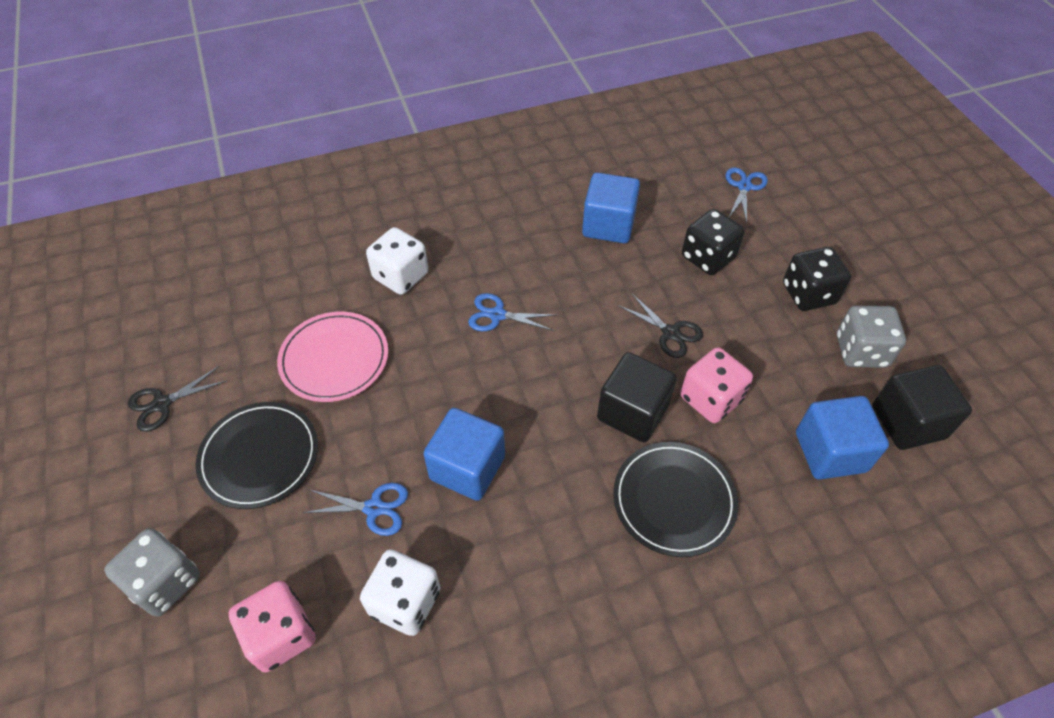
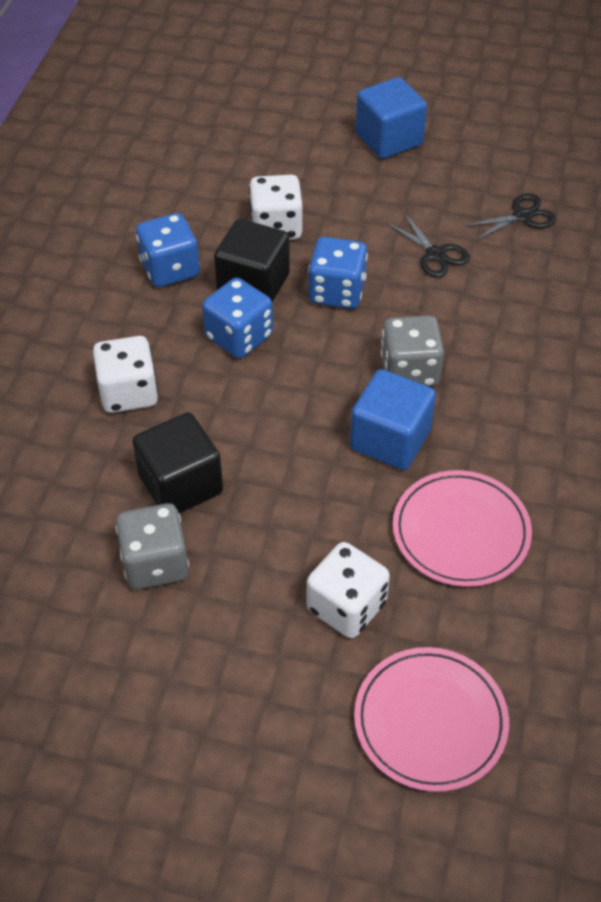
black dice: 2 -> 0
black plate: 2 -> 0
blue cube: 3 -> 2
blue dice: 0 -> 3
blue scissors: 3 -> 0
pink dice: 2 -> 0
pink plate: 1 -> 2
white dice: 2 -> 3

